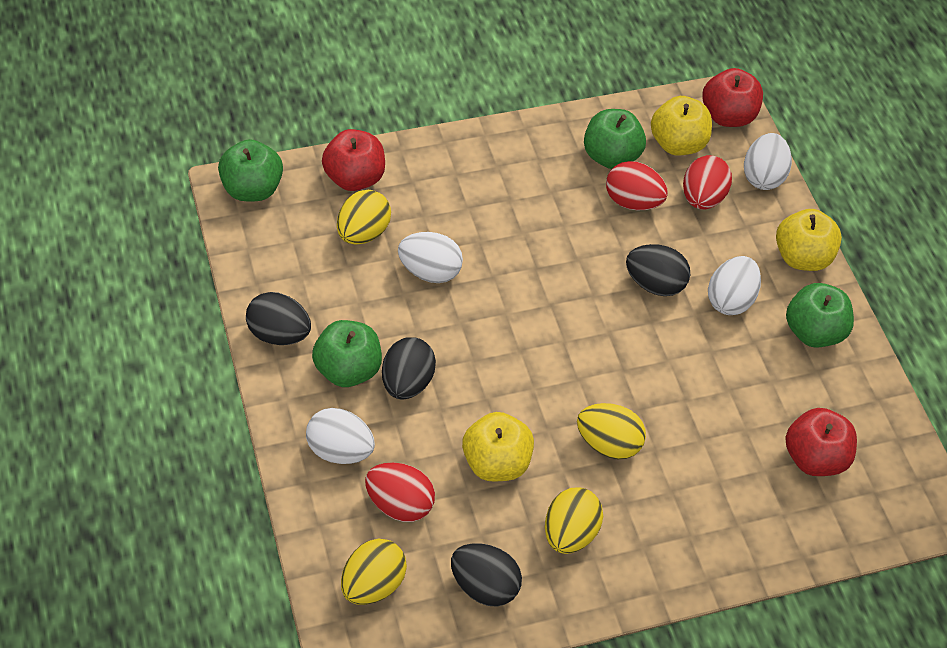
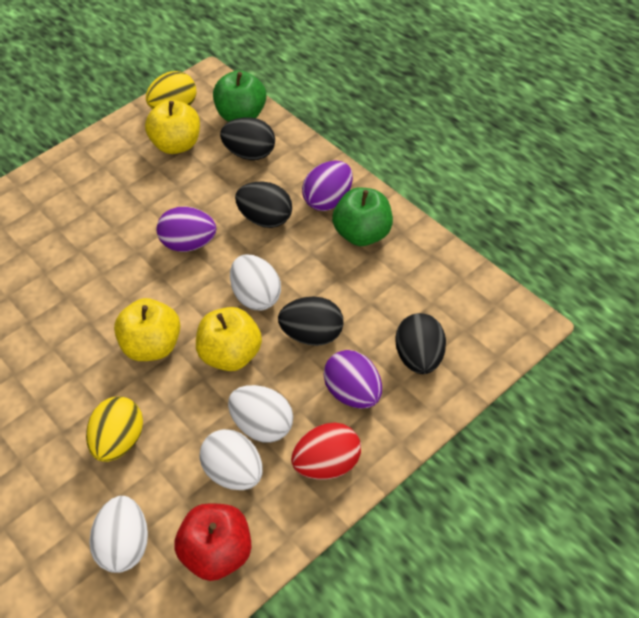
green apple: 4 -> 2
purple egg: 0 -> 3
red apple: 3 -> 1
red egg: 3 -> 1
yellow egg: 4 -> 2

